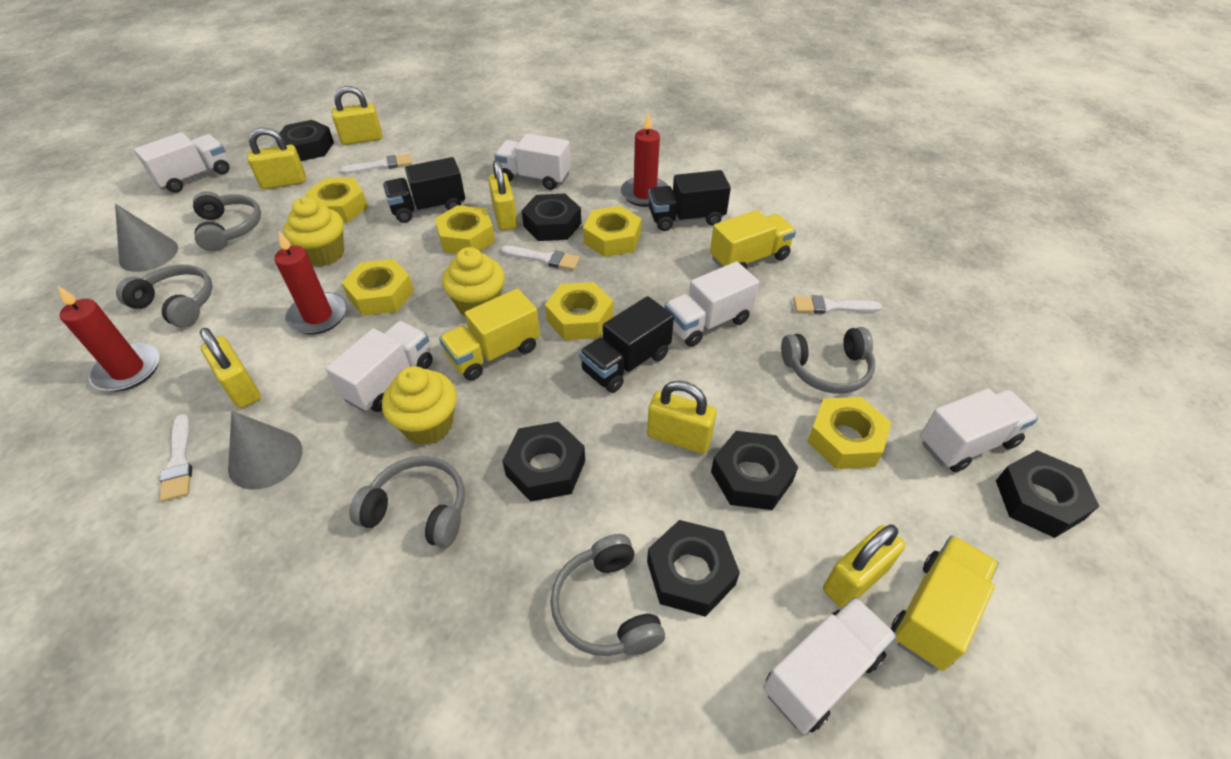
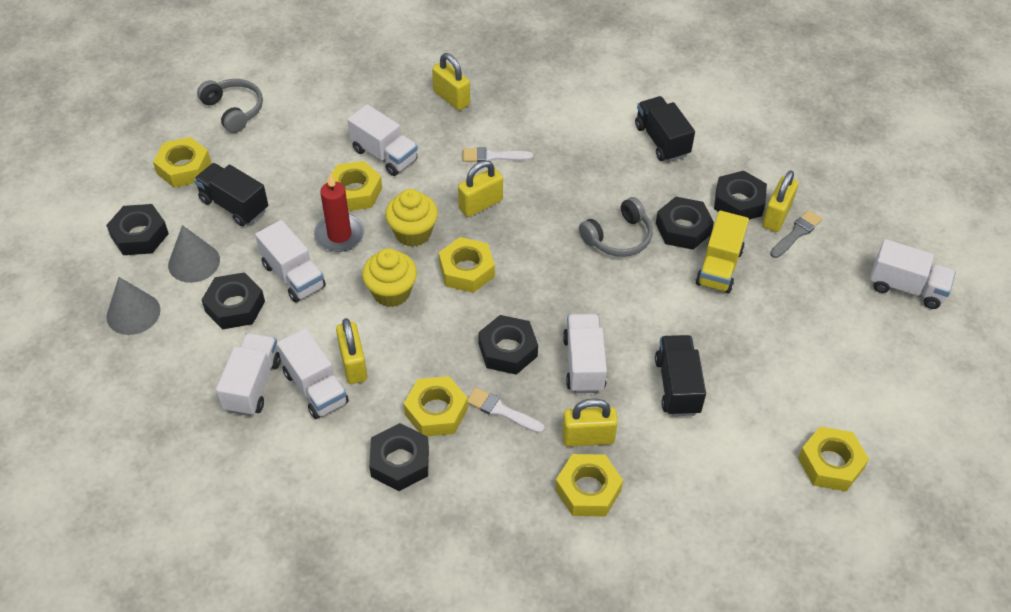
grey brush: 0 -> 1
grey headphones: 5 -> 2
red candle: 3 -> 1
white brush: 4 -> 2
yellow cupcake: 3 -> 2
yellow padlock: 6 -> 5
yellow truck: 3 -> 1

